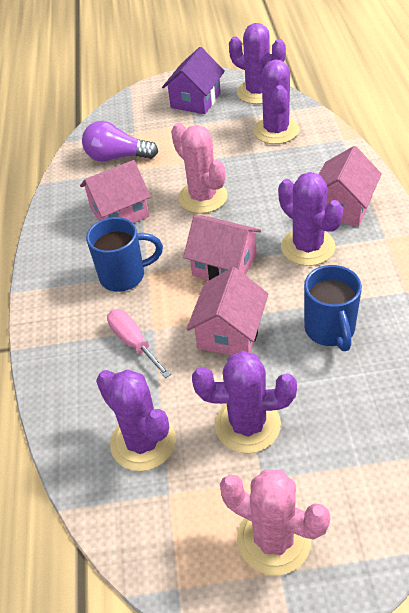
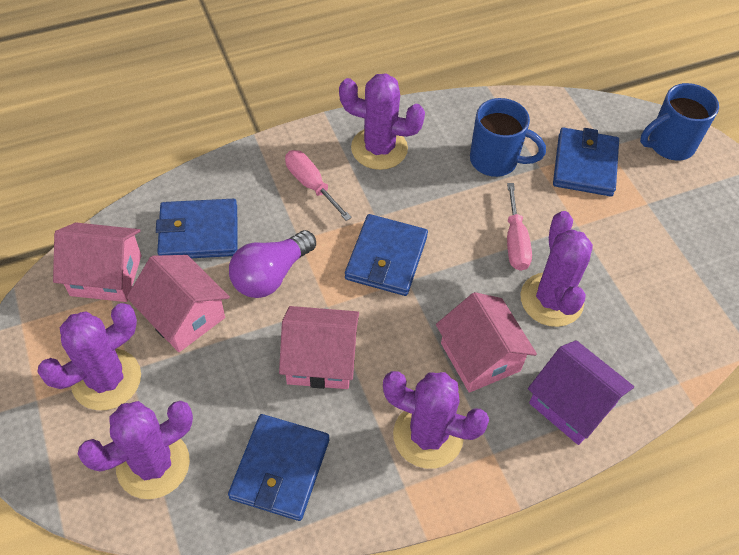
blue wallet: 0 -> 4
pink cactus: 2 -> 0
pink screwdriver: 1 -> 2

